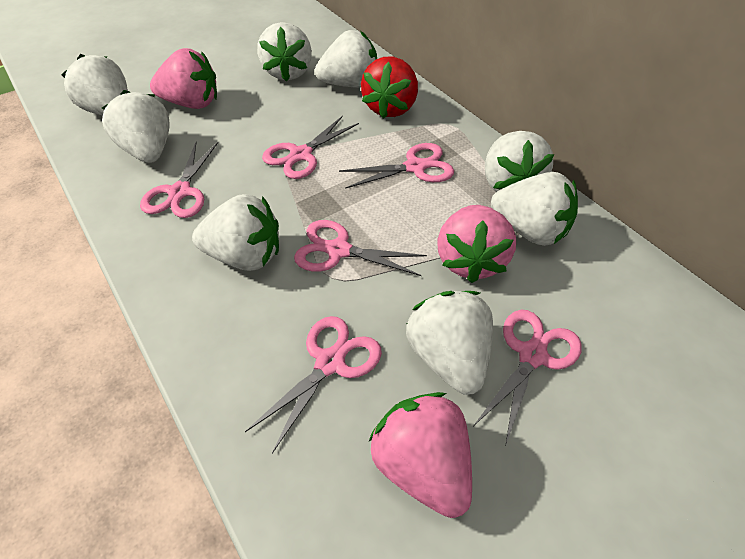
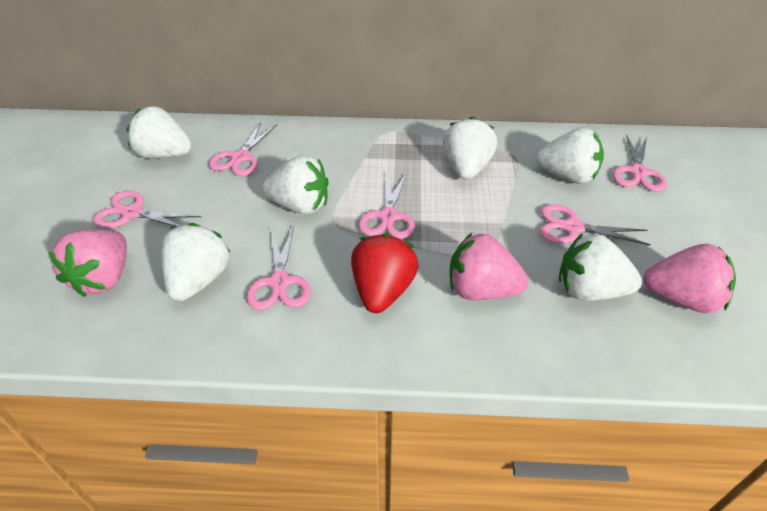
white strawberry: 8 -> 6

